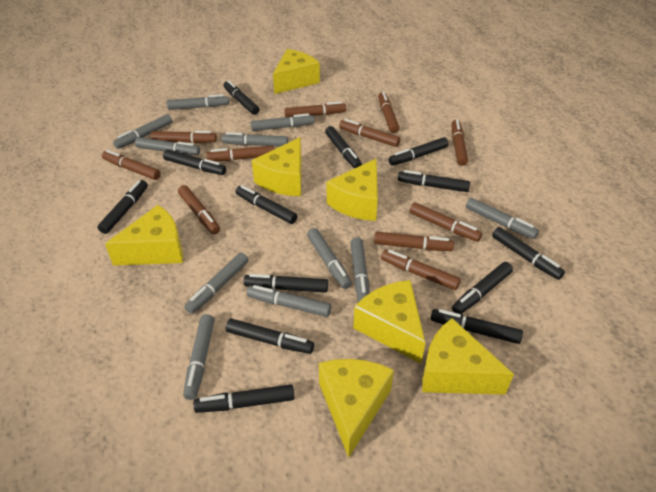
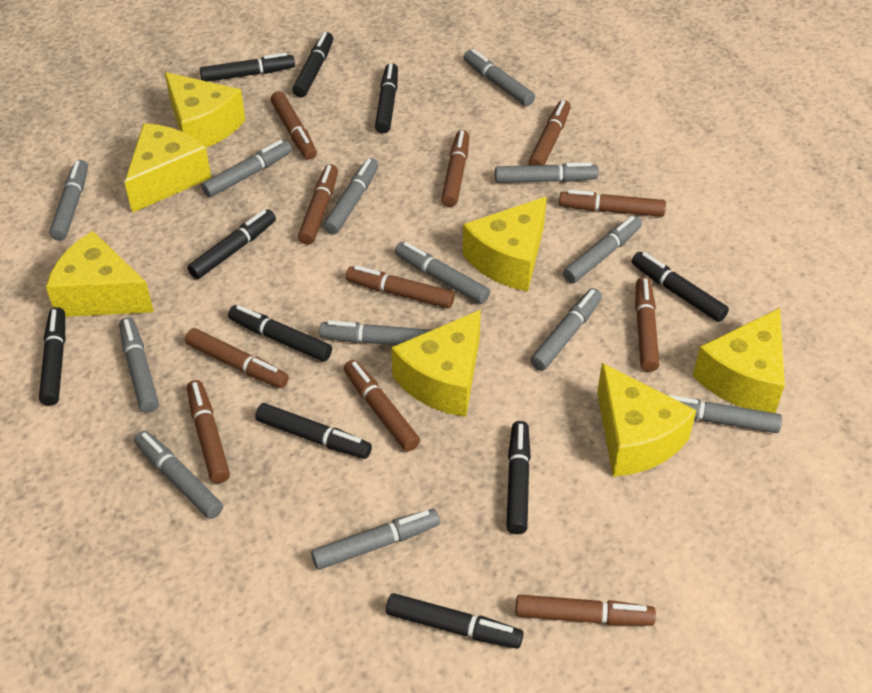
black marker: 13 -> 10
grey marker: 11 -> 13

